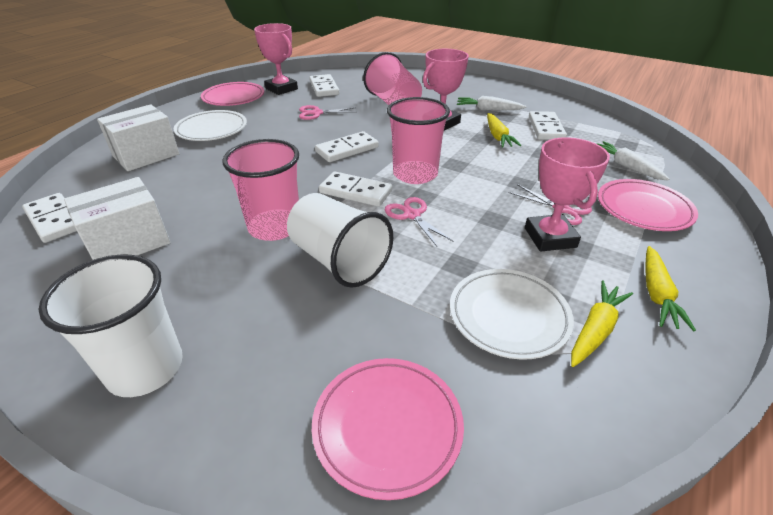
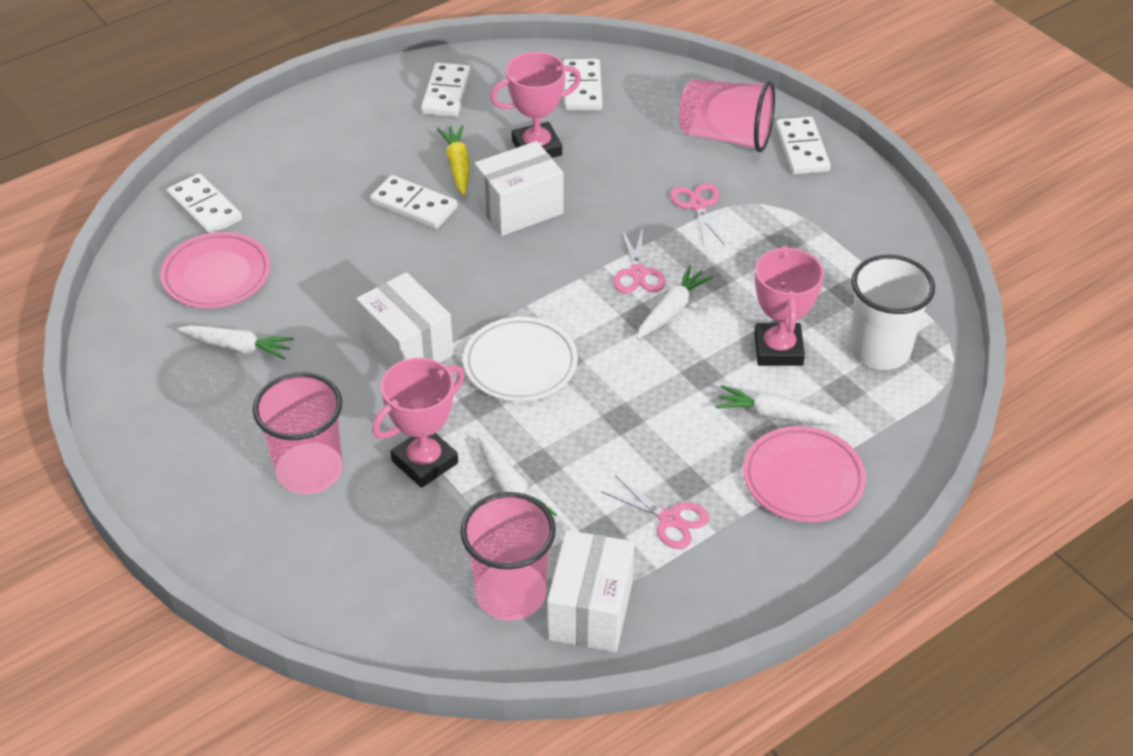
pink plate: 3 -> 2
white box: 2 -> 3
white carrot: 2 -> 4
white cup: 2 -> 1
white plate: 2 -> 1
yellow carrot: 3 -> 1

